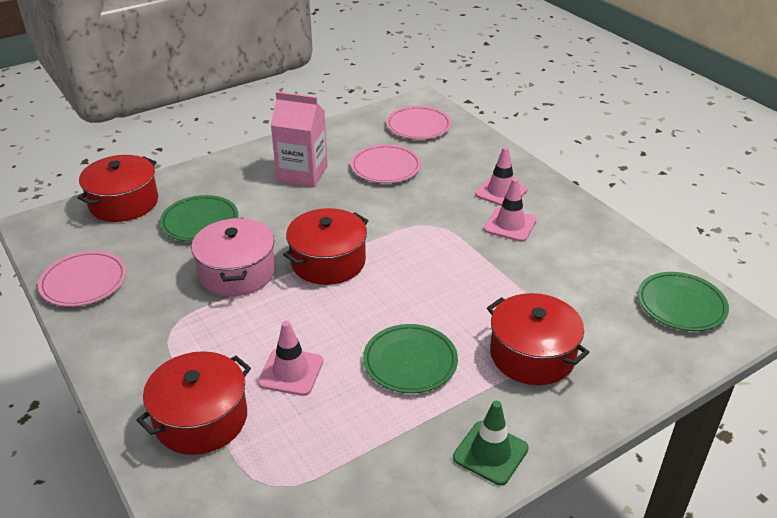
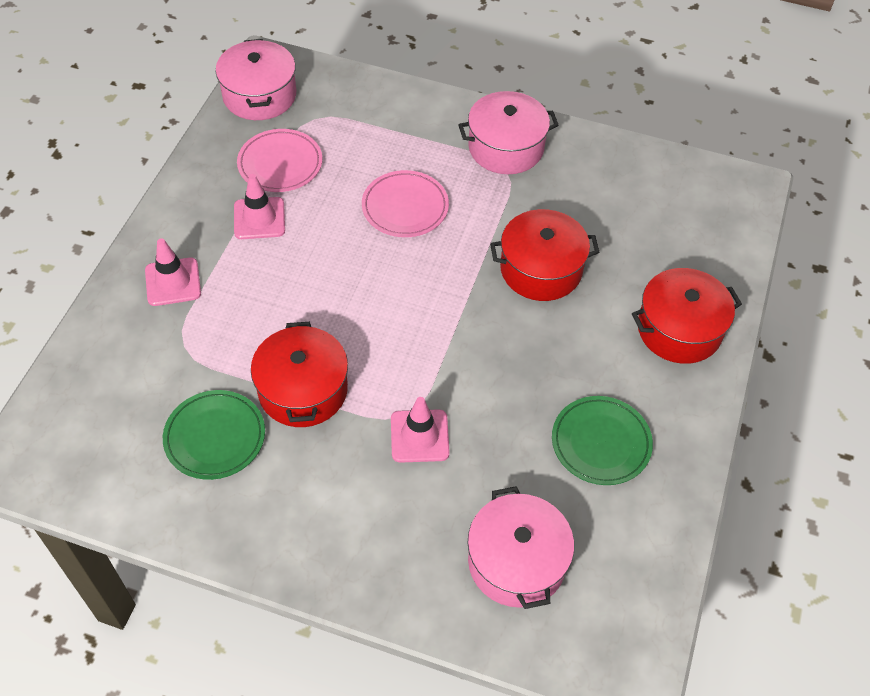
green plate: 3 -> 2
green traffic cone: 1 -> 0
pink carton: 1 -> 0
pink plate: 3 -> 2
pink pot: 1 -> 3
red pot: 4 -> 3

